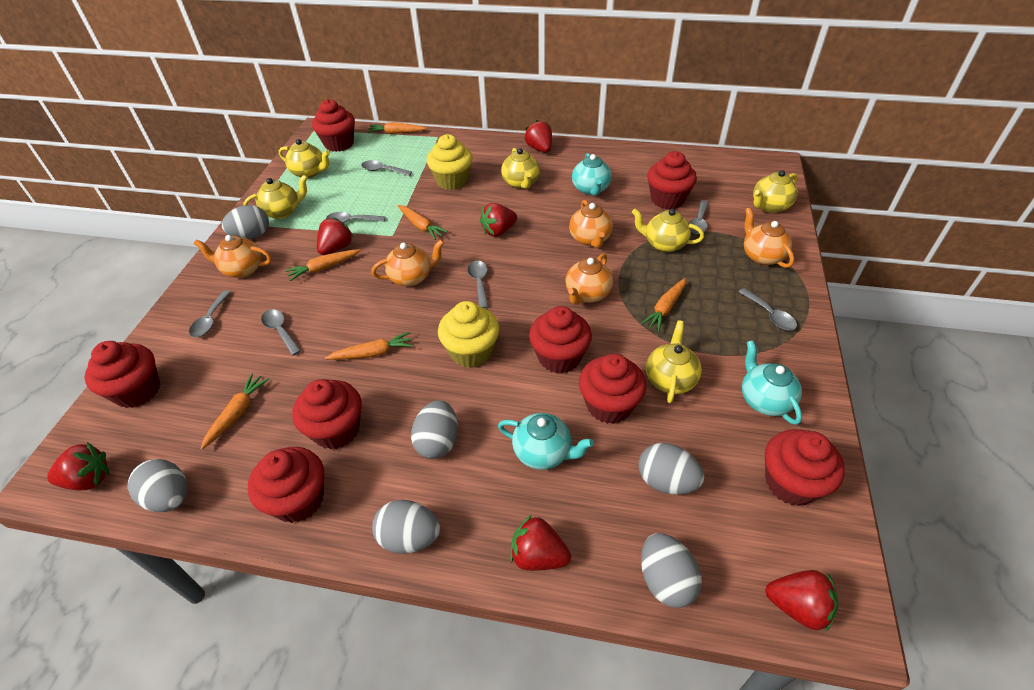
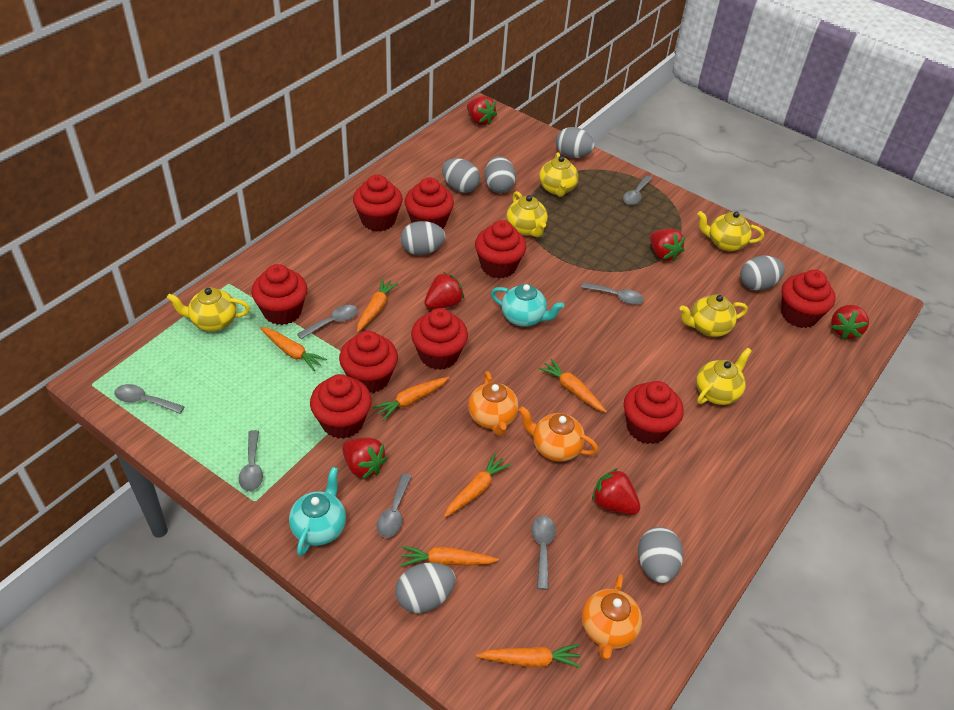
grey egg: 6 -> 7
orange carrot: 6 -> 7
orange teapot: 5 -> 3
red cupcake: 8 -> 9
turquoise teapot: 3 -> 2
yellow cupcake: 2 -> 0

